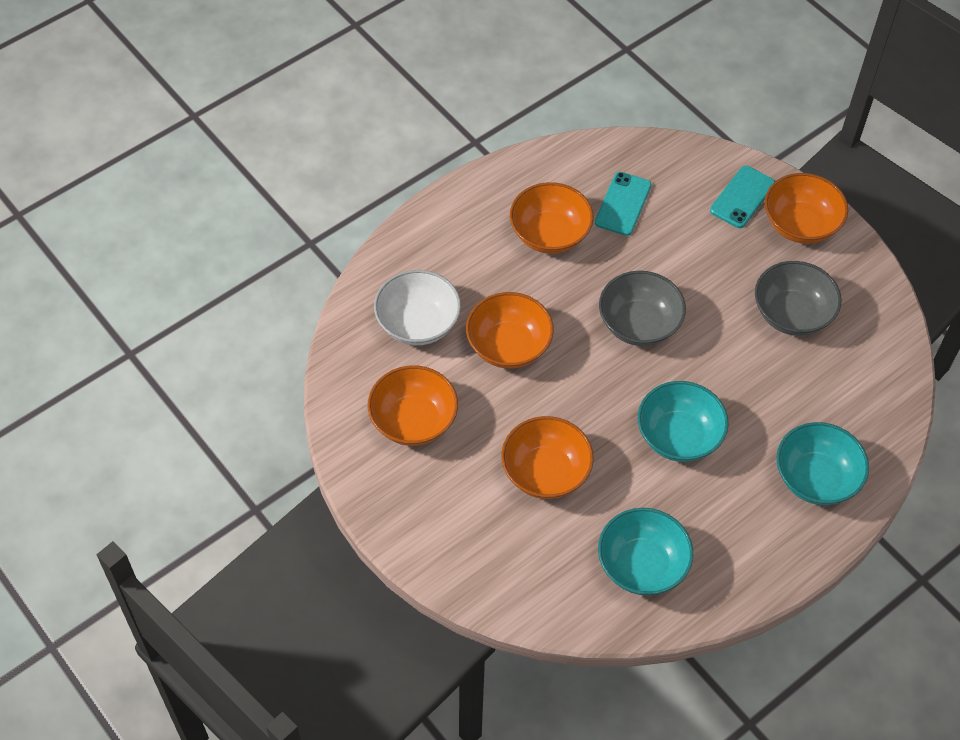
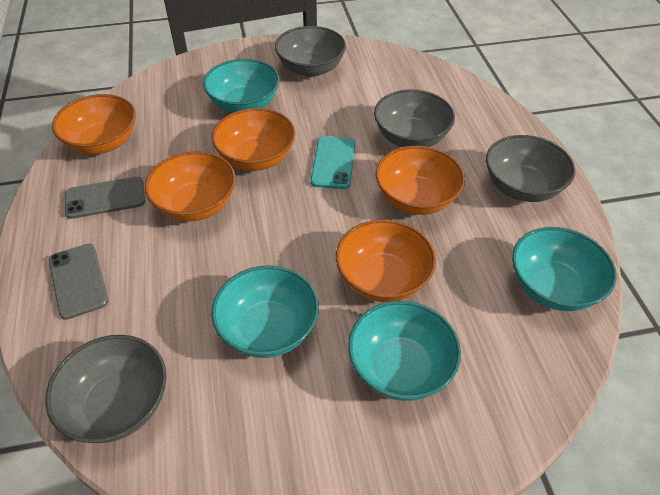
grey bowl: 2 -> 4
grey phone: 0 -> 2
turquoise bowl: 3 -> 4
turquoise phone: 2 -> 1
white bowl: 1 -> 0

